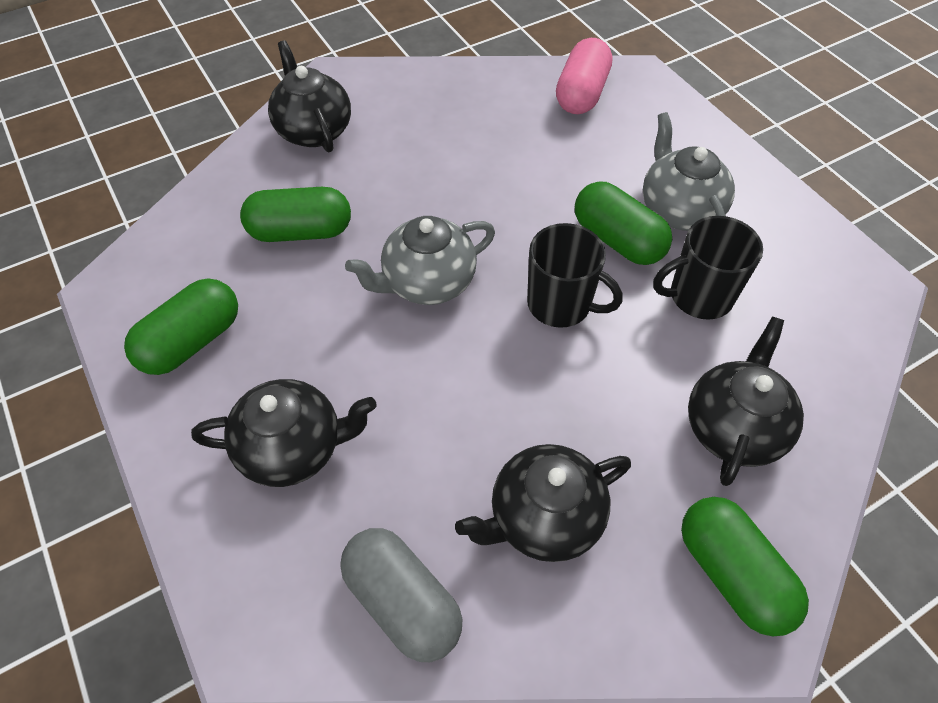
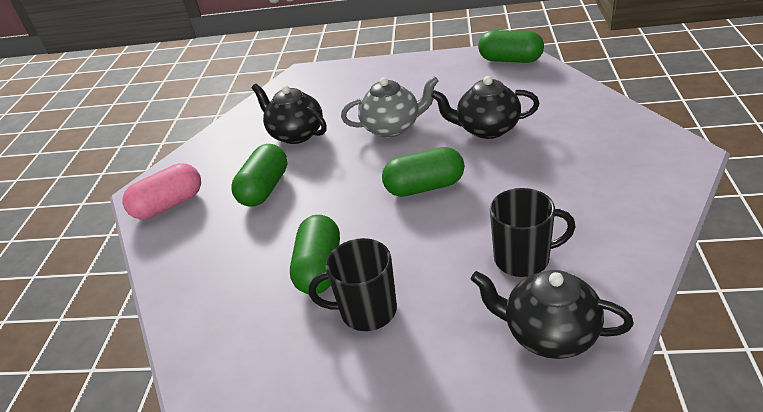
black teapot: 4 -> 3
grey capsule: 1 -> 0
grey teapot: 2 -> 1

